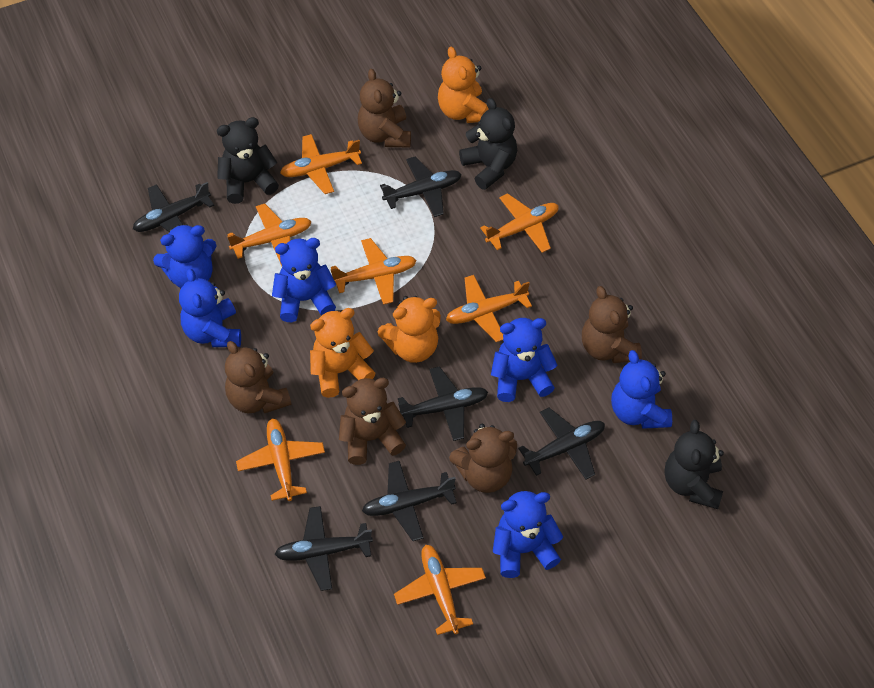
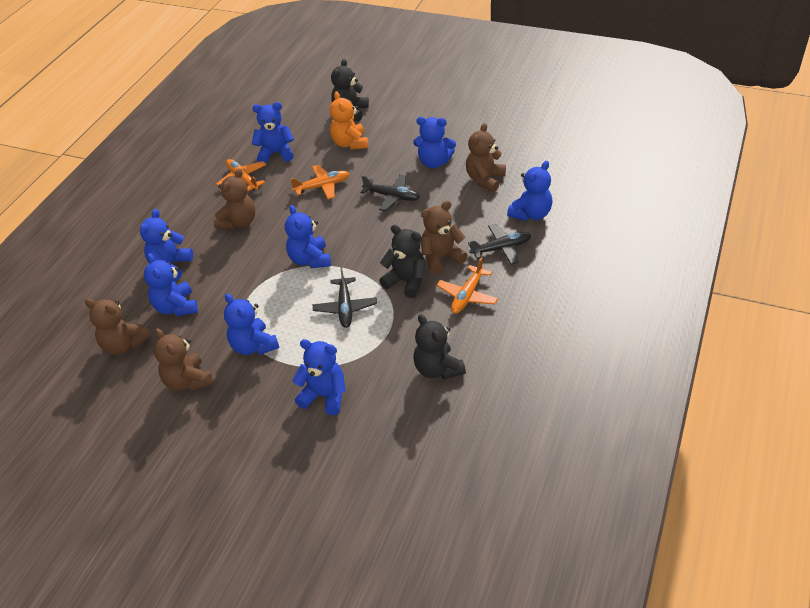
black plane: 6 -> 3
blue teddy bear: 6 -> 8
orange plane: 7 -> 3
orange teddy bear: 3 -> 1

